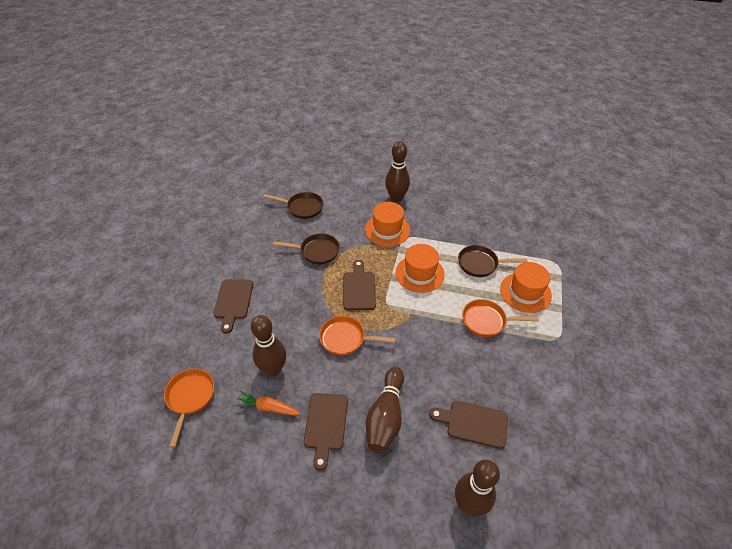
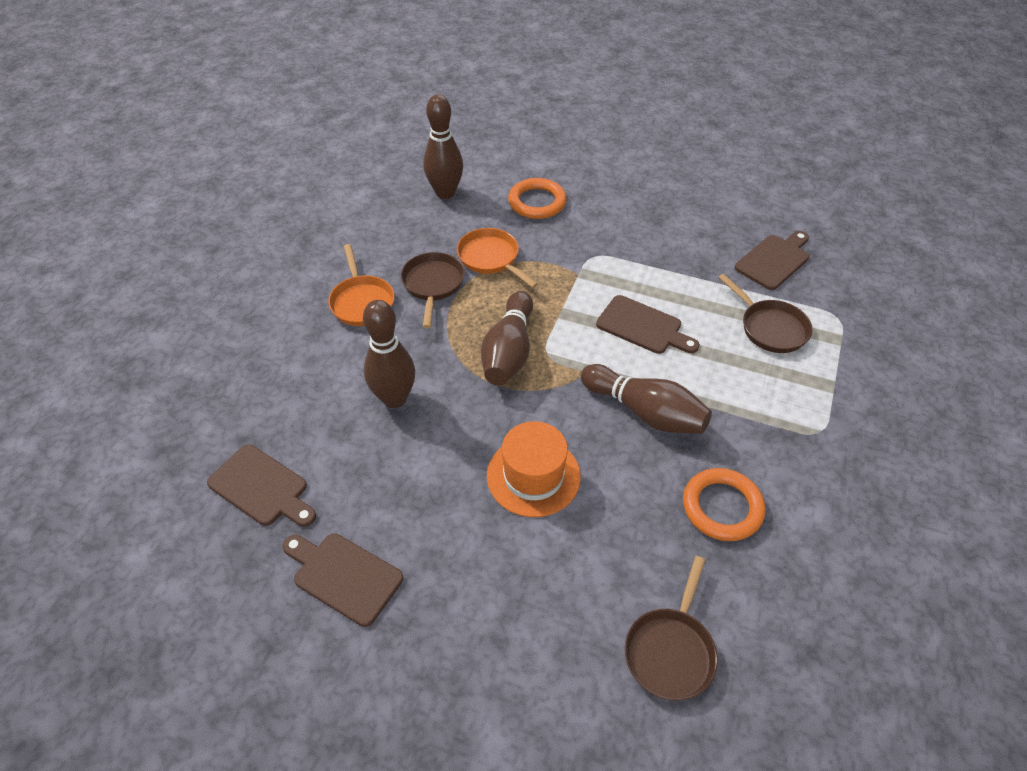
orange carrot: 1 -> 0
orange hat: 3 -> 1
orange pan: 3 -> 2
orange ring: 0 -> 2

